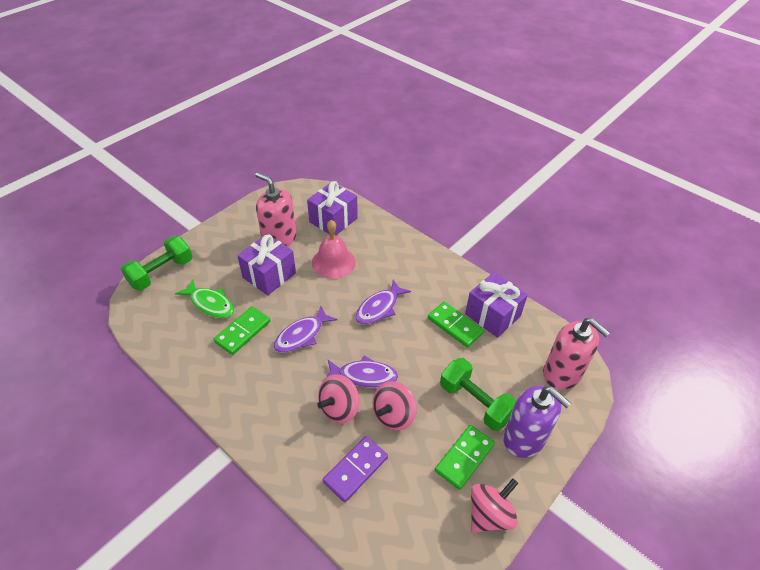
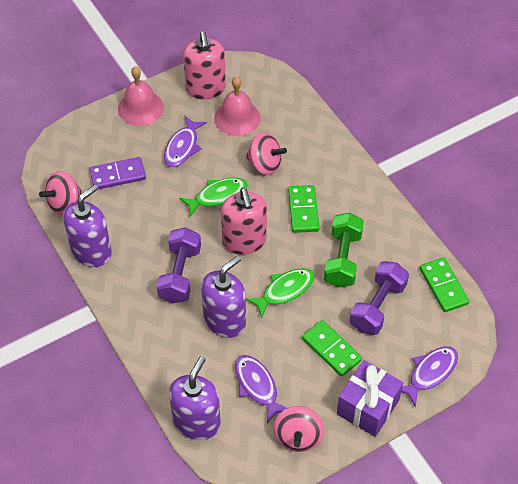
green dumbbell: 2 -> 1
green fish: 1 -> 2
pink bell: 1 -> 2
purple dumbbell: 0 -> 2
purple gift: 3 -> 1
purple soap dispenser: 1 -> 3

